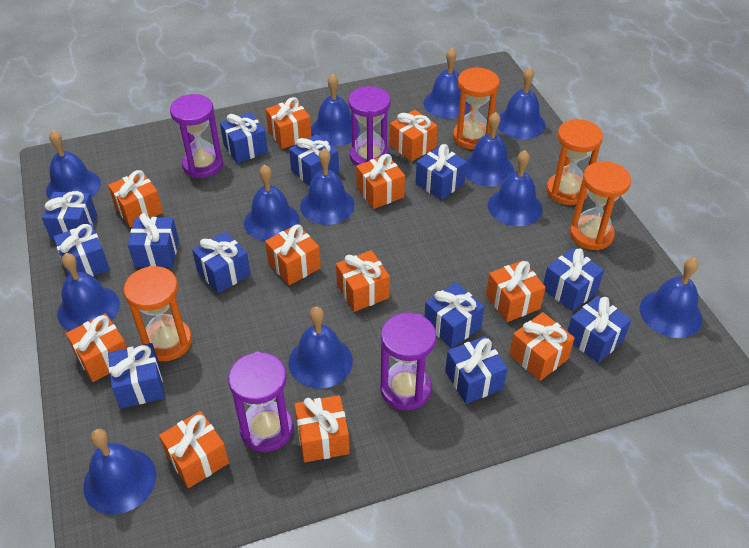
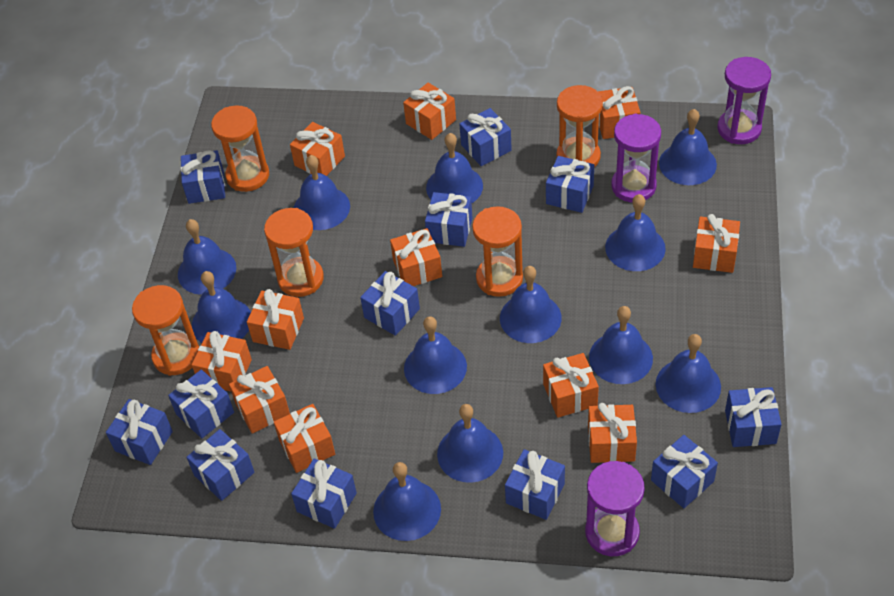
orange hourglass: 4 -> 5
purple hourglass: 4 -> 3

